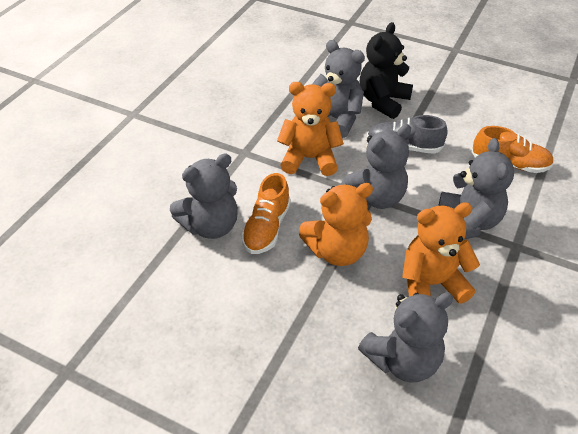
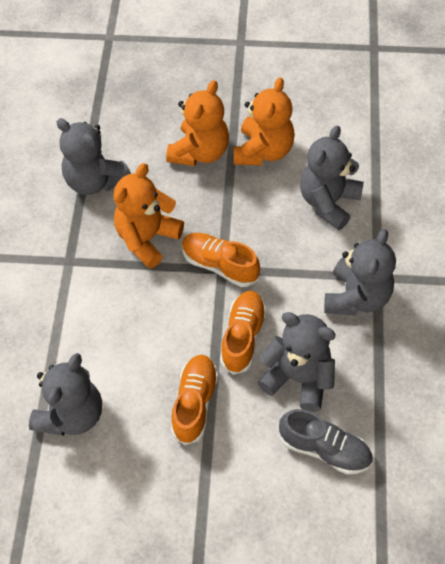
black teddy bear: 1 -> 0
orange shoe: 2 -> 3

